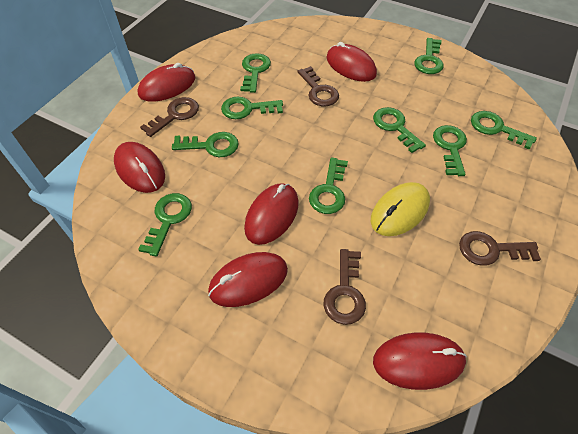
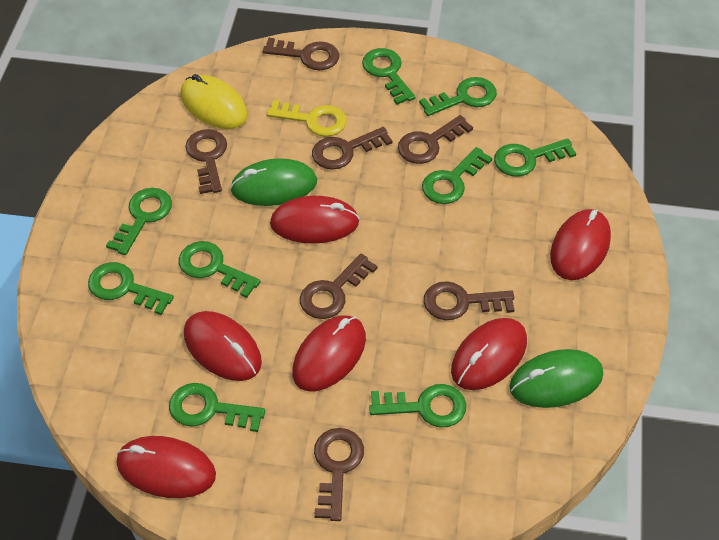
brown key: 4 -> 7
green mouse: 0 -> 2
yellow key: 0 -> 1

